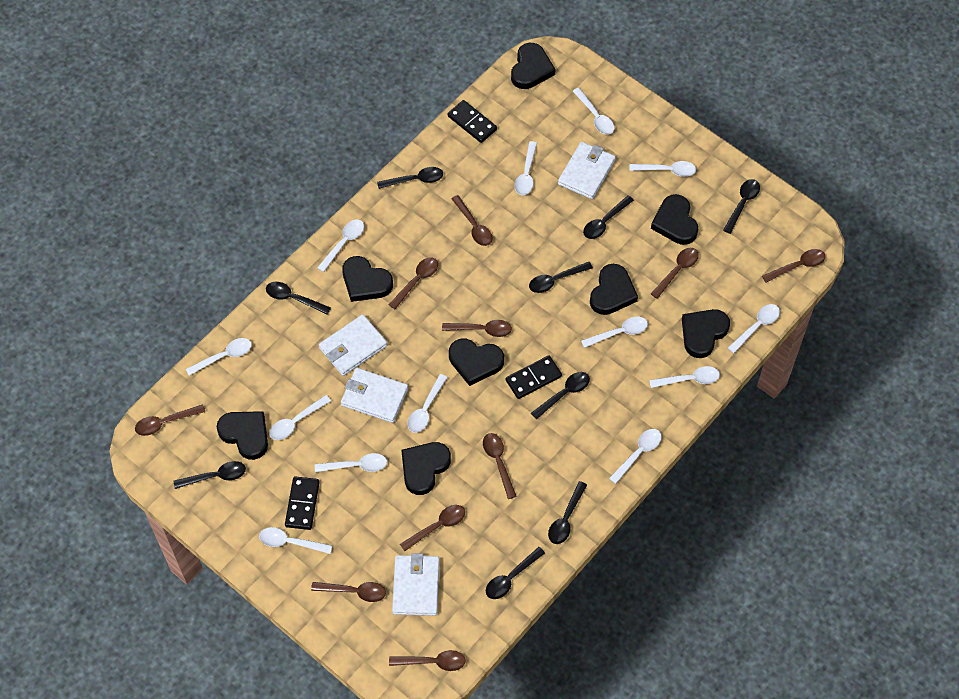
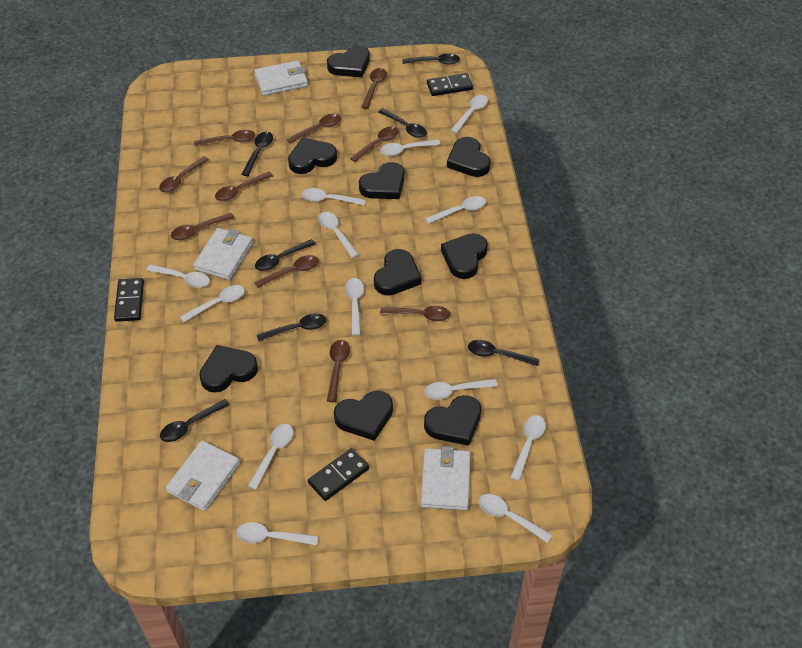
black heart: 8 -> 9
black spoon: 9 -> 7

